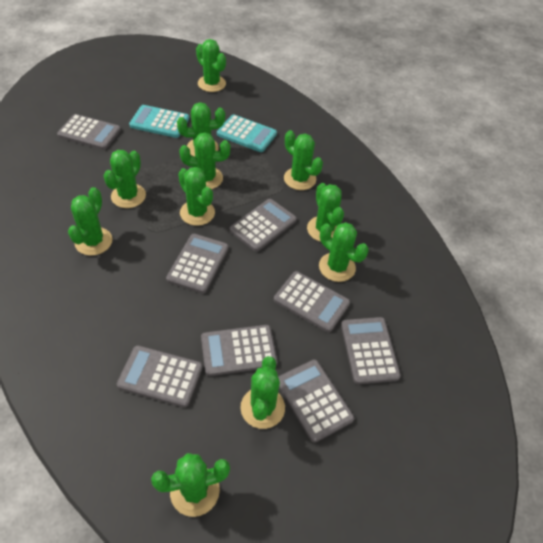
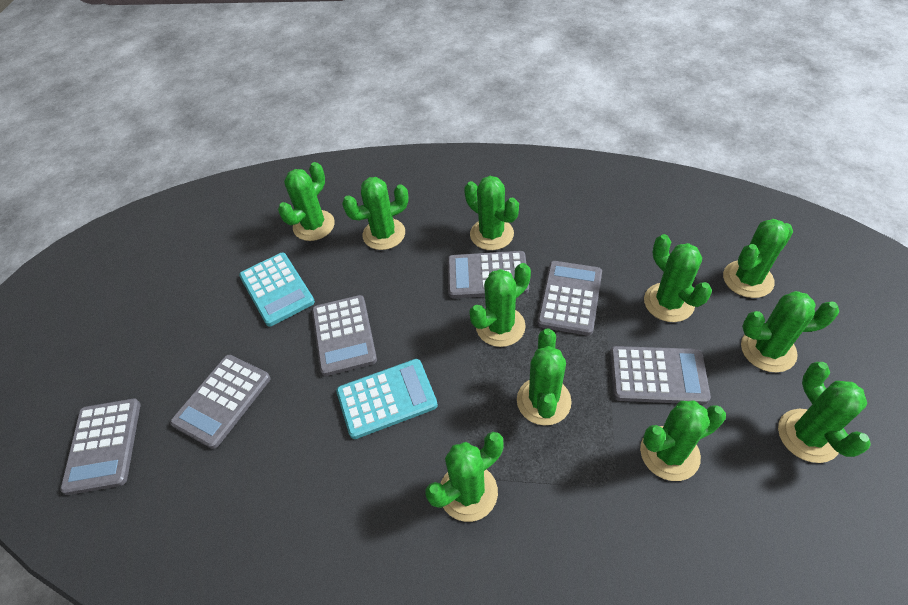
grey calculator: 8 -> 6

